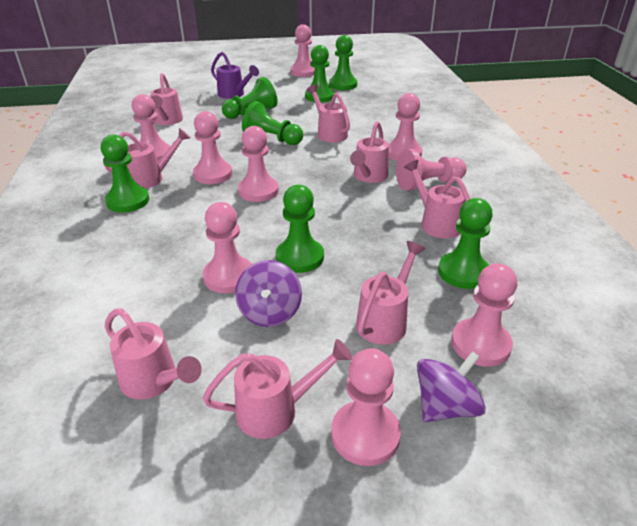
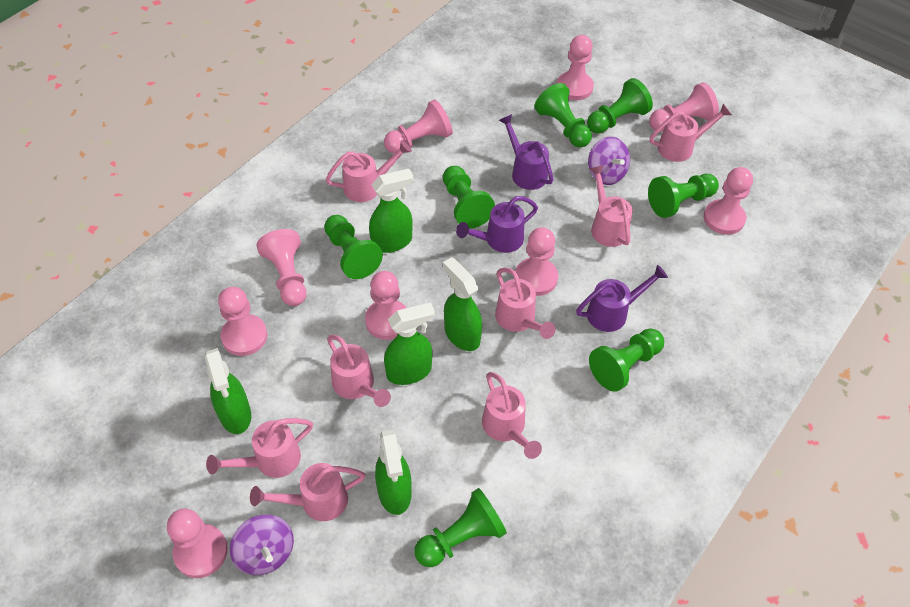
green spray bottle: 0 -> 5
purple watering can: 1 -> 3

